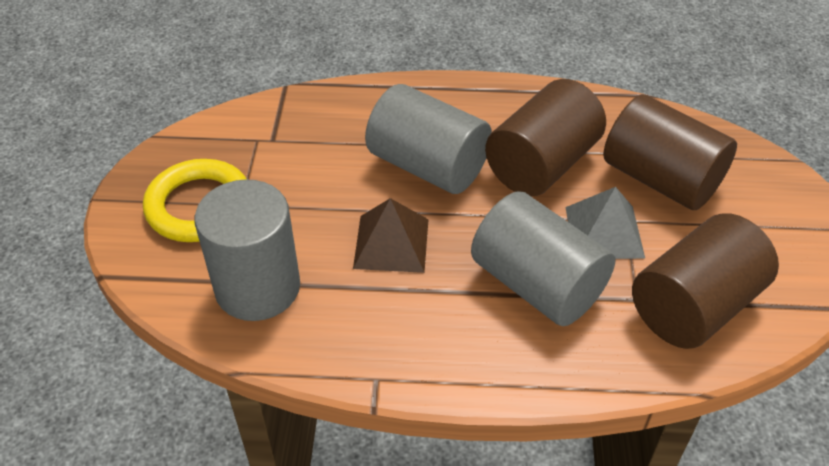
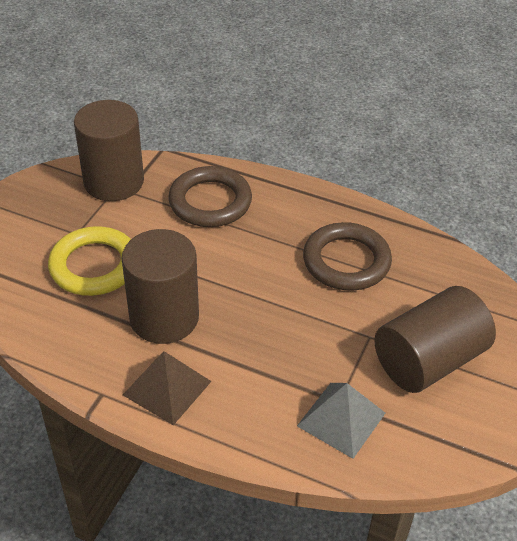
brown ring: 0 -> 2
grey cylinder: 3 -> 0

